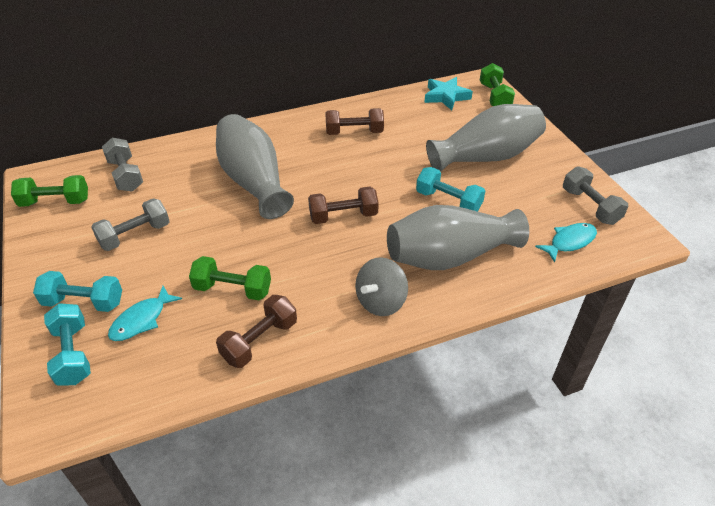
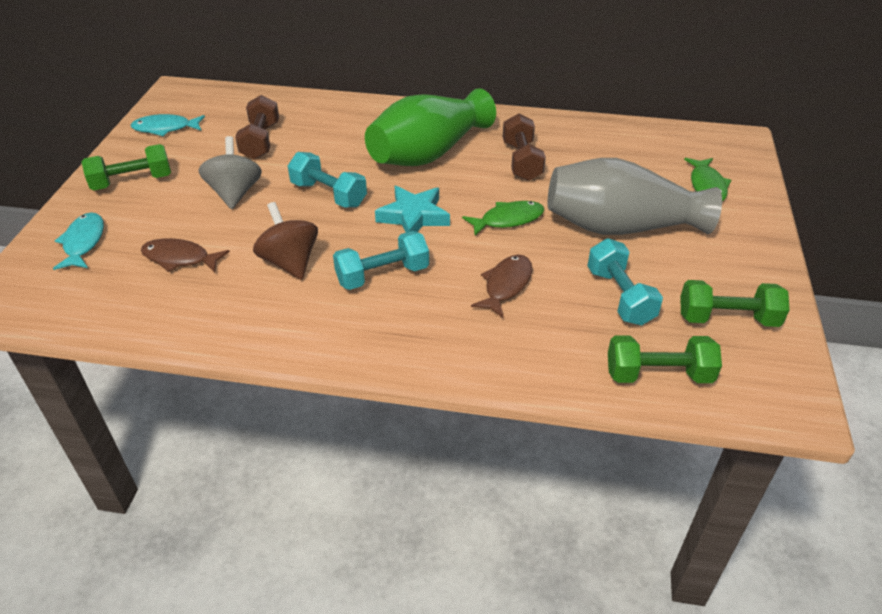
brown dumbbell: 3 -> 2
brown fish: 0 -> 2
brown spinning top: 0 -> 1
green fish: 0 -> 2
green vase: 0 -> 1
grey dumbbell: 3 -> 0
grey vase: 3 -> 1

